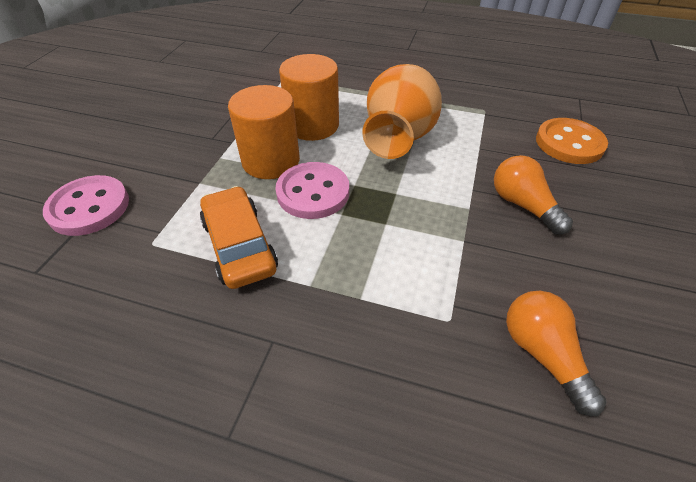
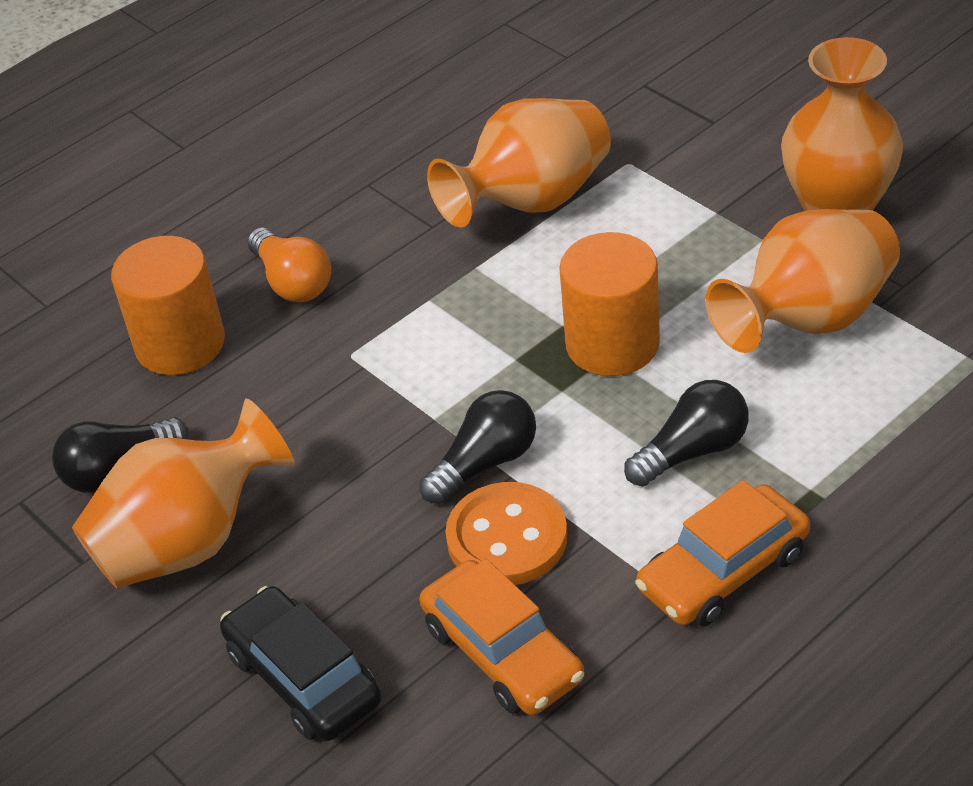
black car: 0 -> 1
black light bulb: 0 -> 3
orange car: 1 -> 2
orange light bulb: 2 -> 1
orange vase: 1 -> 4
pink button: 2 -> 0

